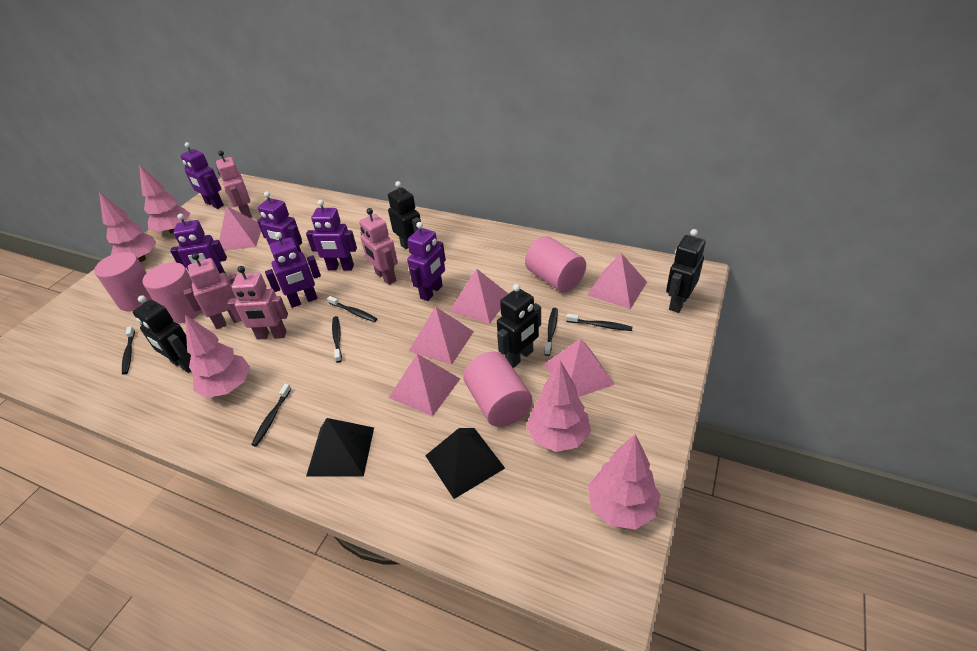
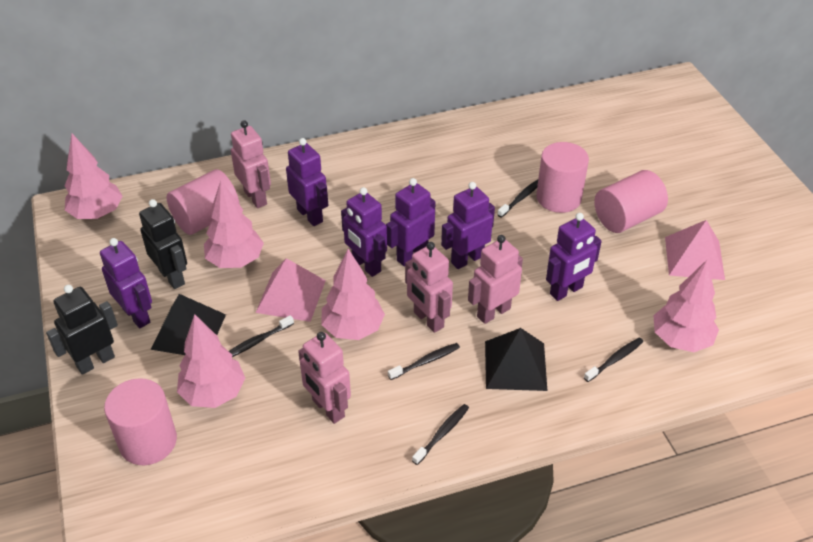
black robot: 4 -> 2
black toothbrush: 6 -> 5
pink pyramid: 6 -> 2

